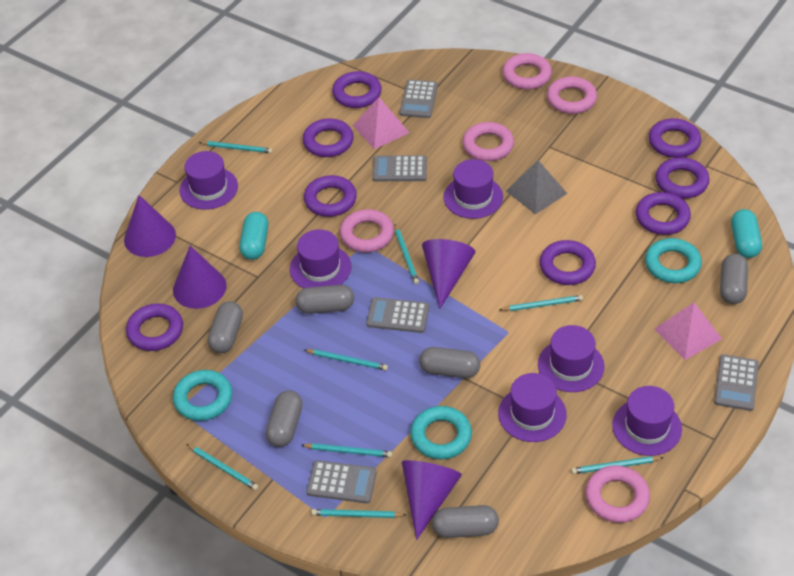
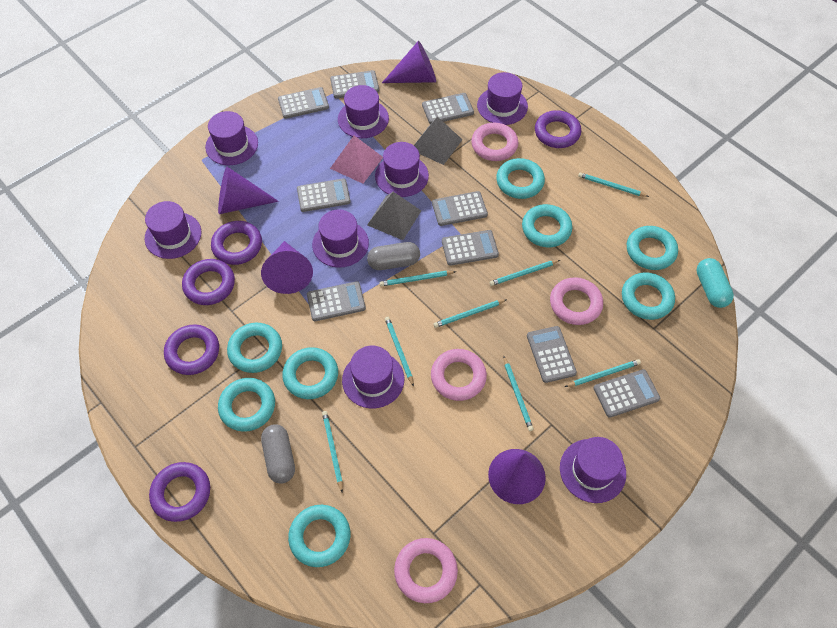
grey calculator: 5 -> 9
grey capsule: 6 -> 2
grey pyramid: 1 -> 2
pink pyramid: 2 -> 1
pink ring: 5 -> 4
purple hat: 6 -> 8
purple ring: 8 -> 5
turquoise capsule: 2 -> 1
turquoise ring: 3 -> 8

